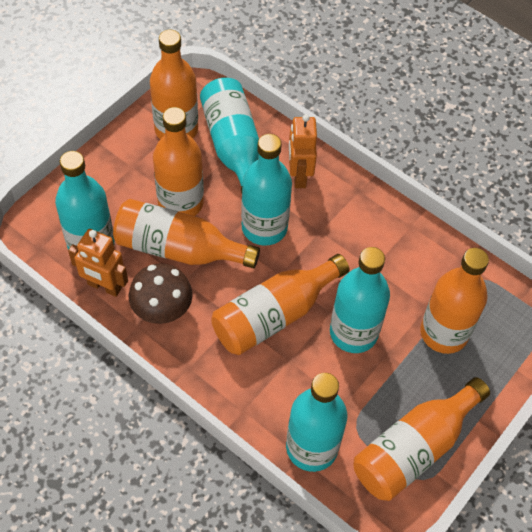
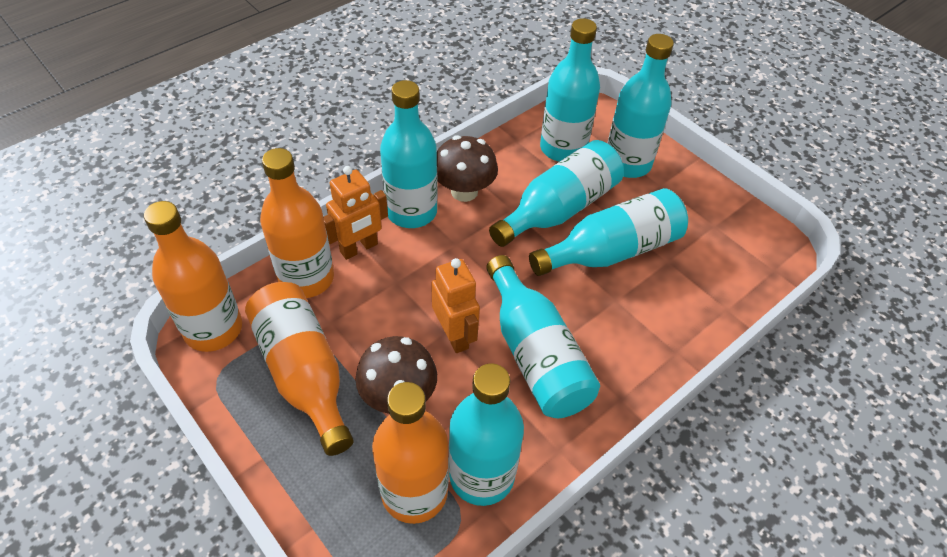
brown mushroom: 1 -> 2
orange bottle: 6 -> 4
turquoise bottle: 5 -> 7

